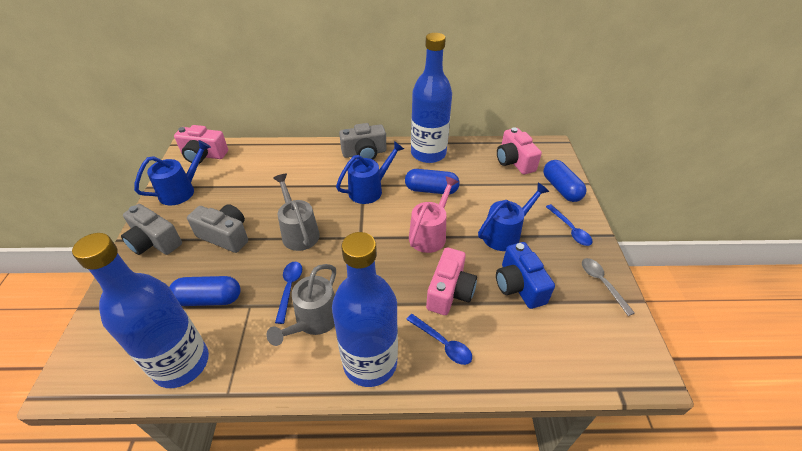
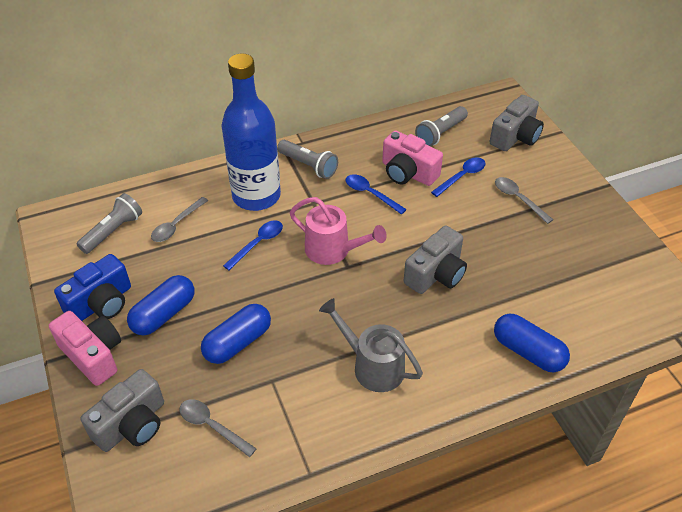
blue bottle: 3 -> 1
blue watering can: 3 -> 0
grey flashlight: 0 -> 3
grey spoon: 1 -> 3
grey watering can: 2 -> 1
pink camera: 3 -> 2

